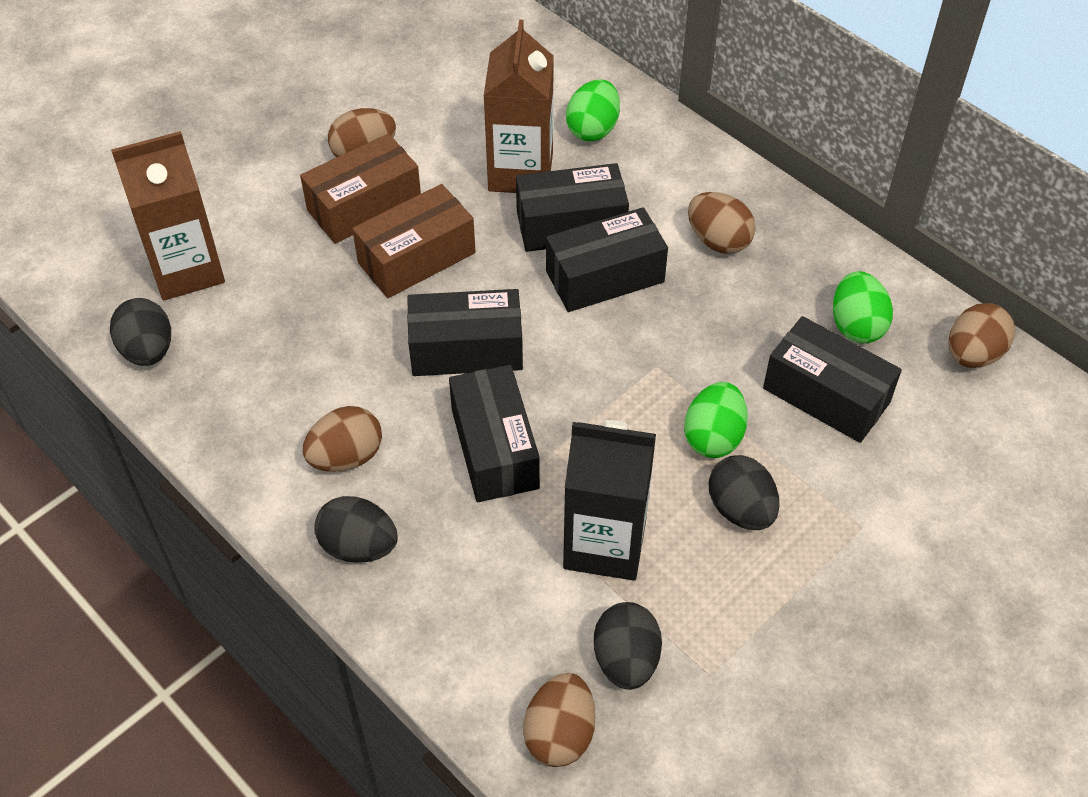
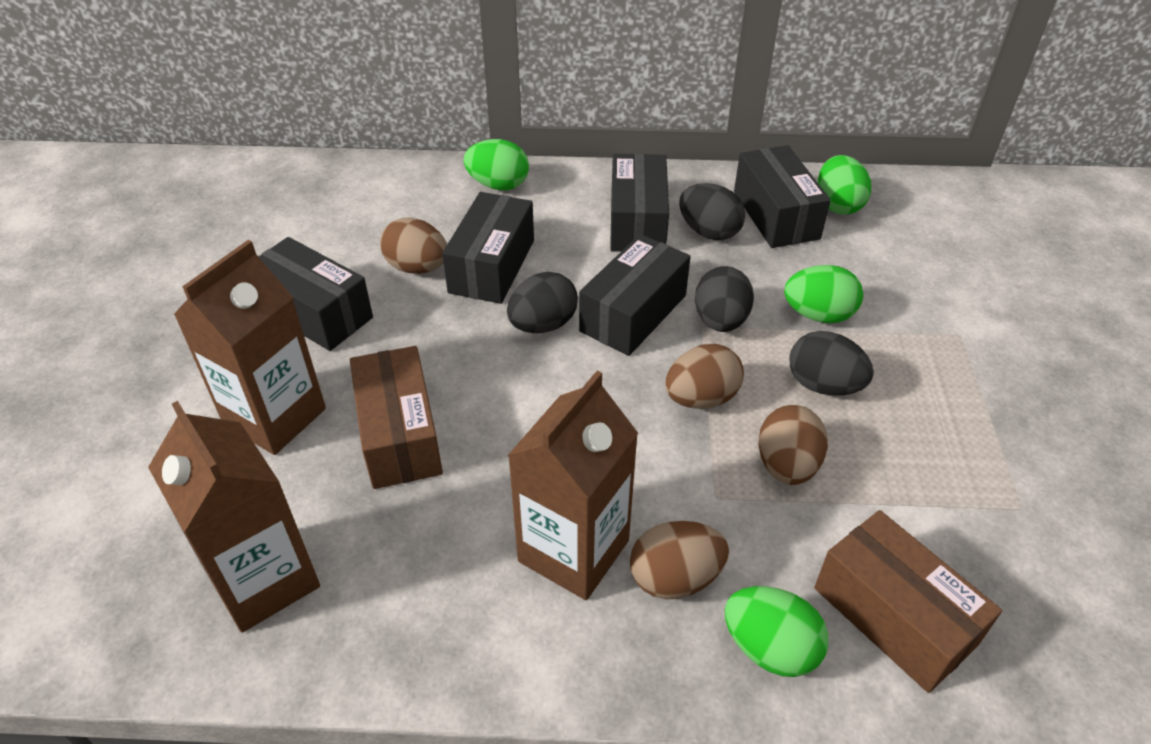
black carton: 1 -> 0
brown carton: 2 -> 3
brown egg: 5 -> 4
green egg: 3 -> 4

